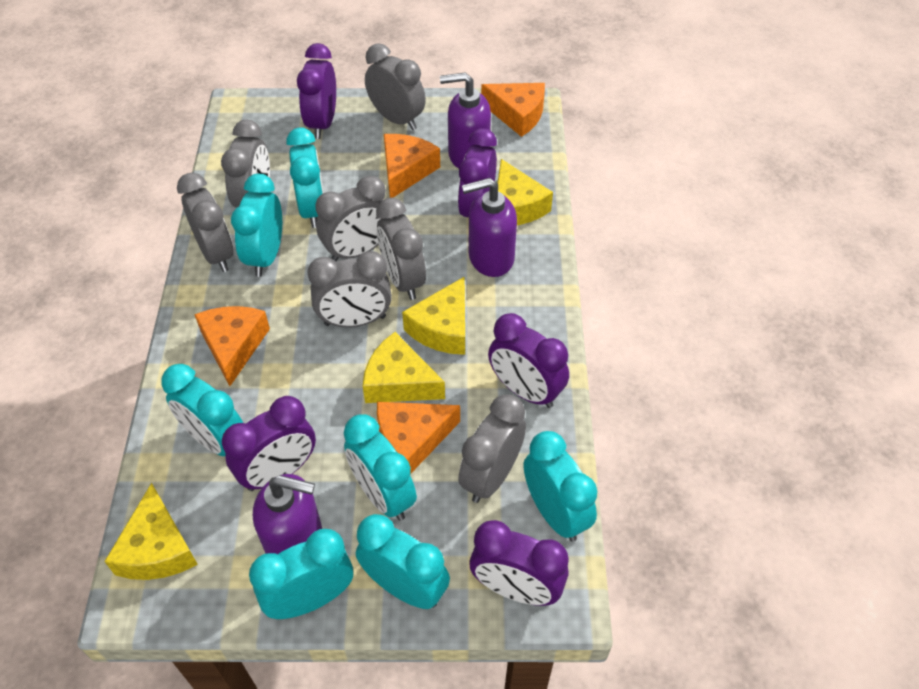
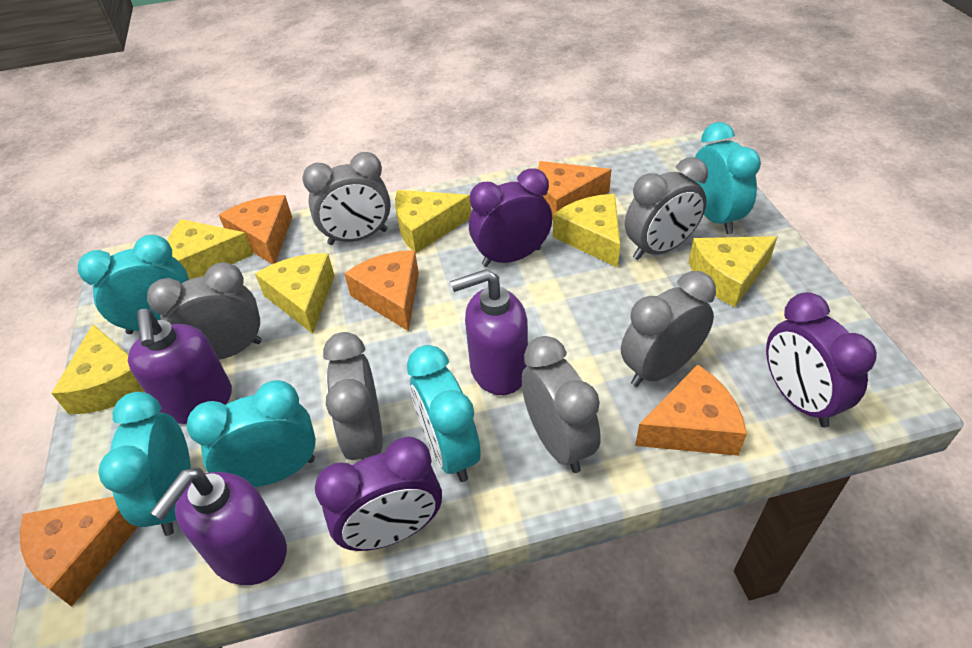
grey clock: 7 -> 6
orange cheese: 4 -> 5
purple clock: 5 -> 3
turquoise clock: 7 -> 5
yellow cheese: 4 -> 6

